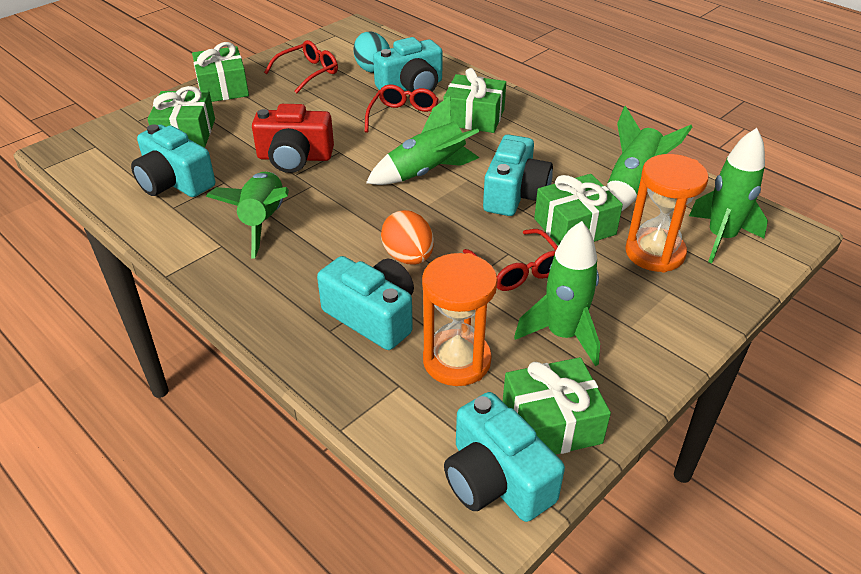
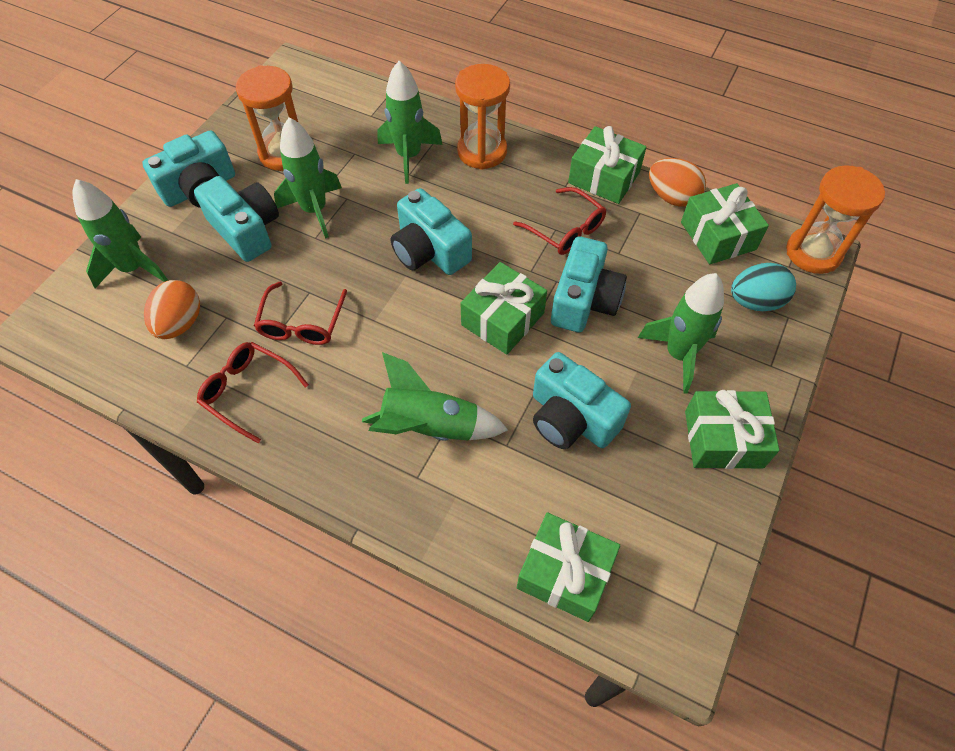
orange egg: 1 -> 2
orange hourglass: 2 -> 3
red camera: 1 -> 0

